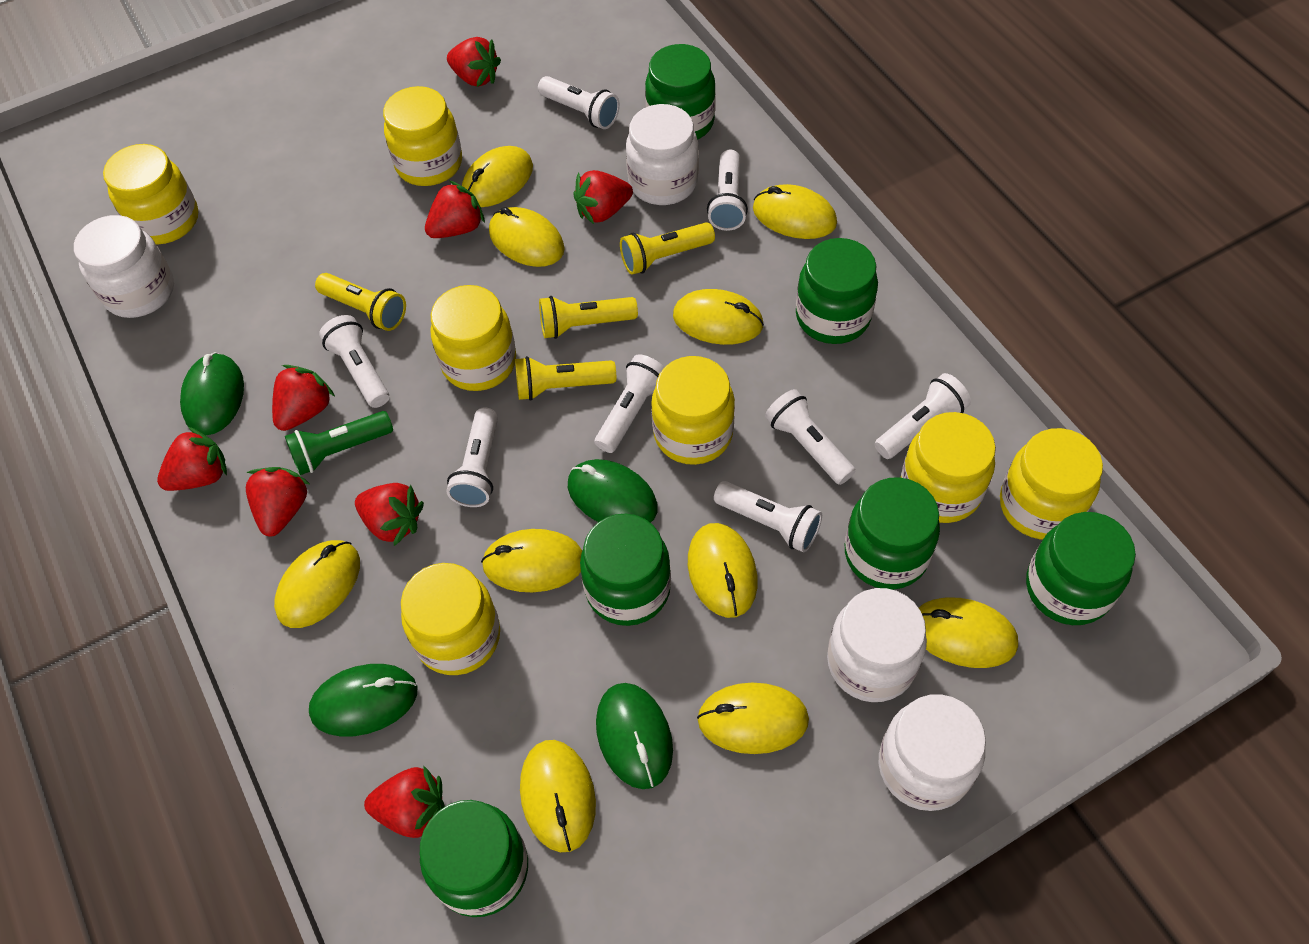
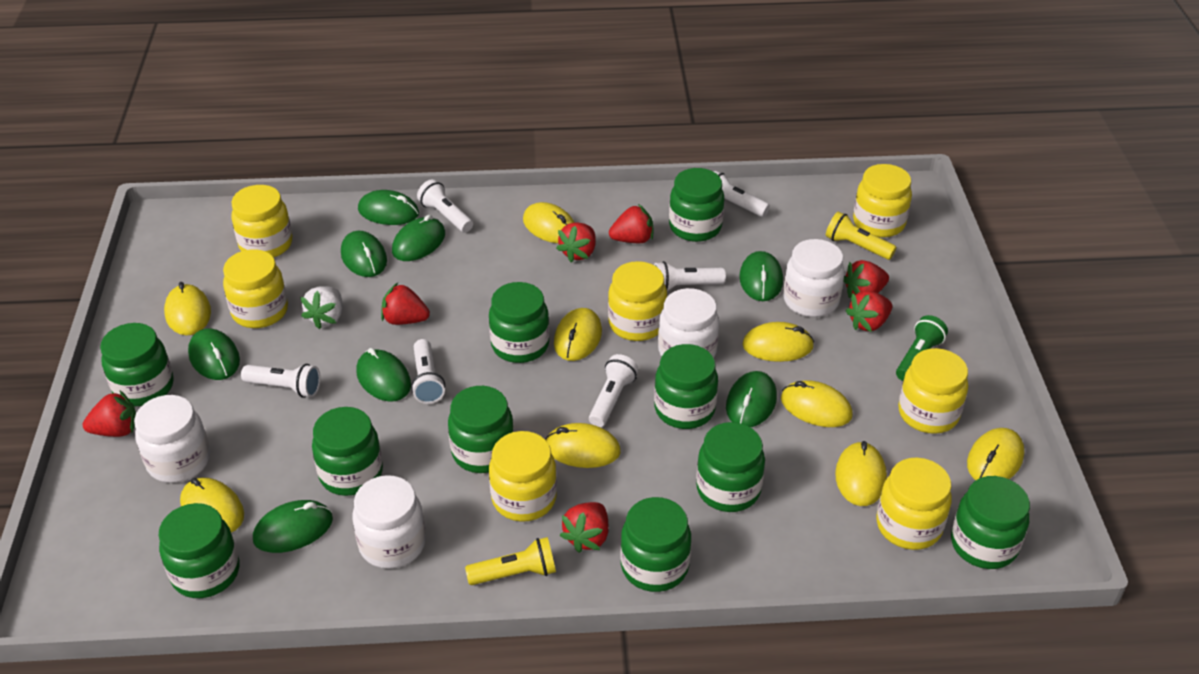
green jar: 6 -> 10
green mouse: 4 -> 8
red strawberry: 8 -> 7
white flashlight: 8 -> 6
white strawberry: 0 -> 1
yellow flashlight: 4 -> 2
yellow mouse: 10 -> 9

